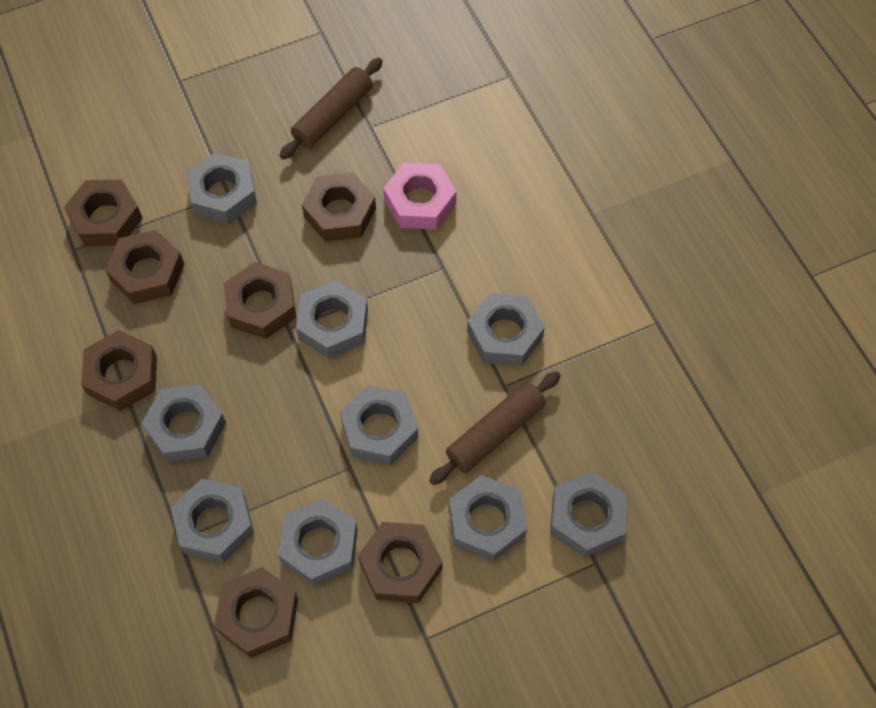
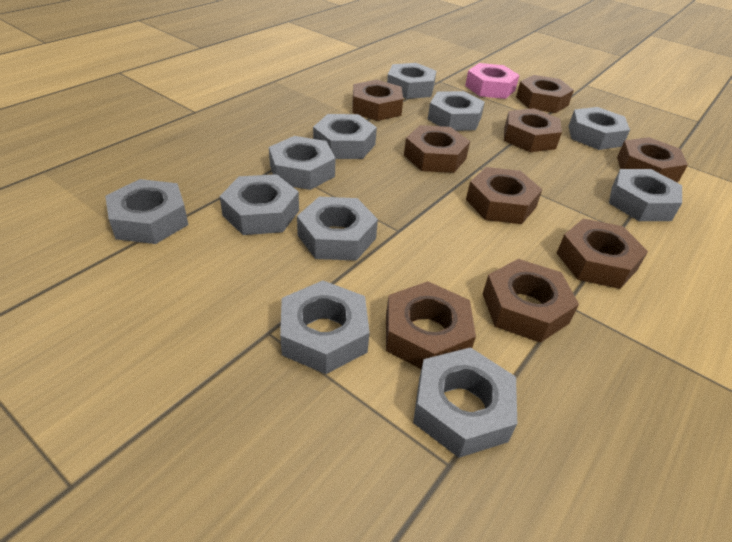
brown nut: 7 -> 9
brown rolling pin: 2 -> 0
grey nut: 9 -> 11

